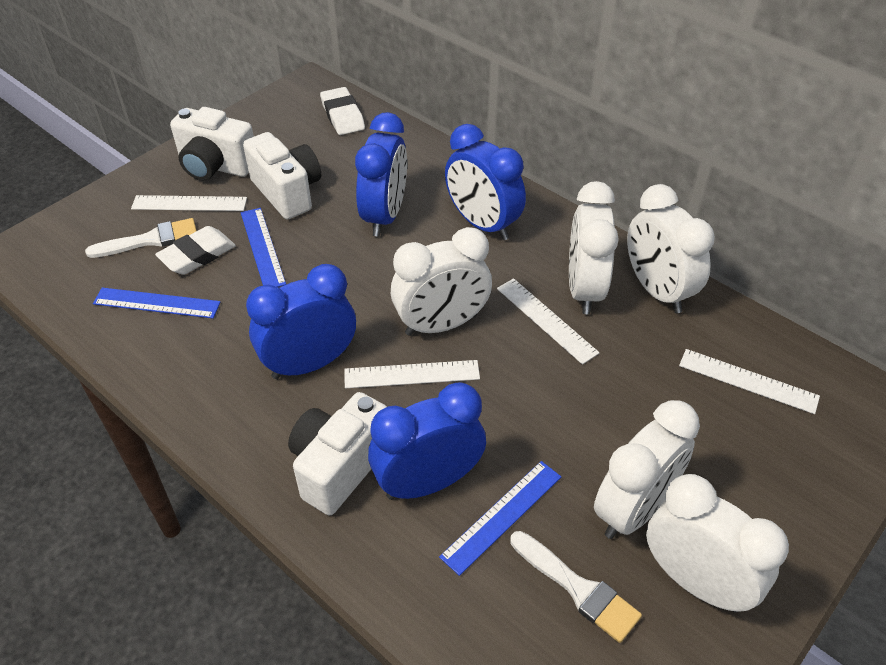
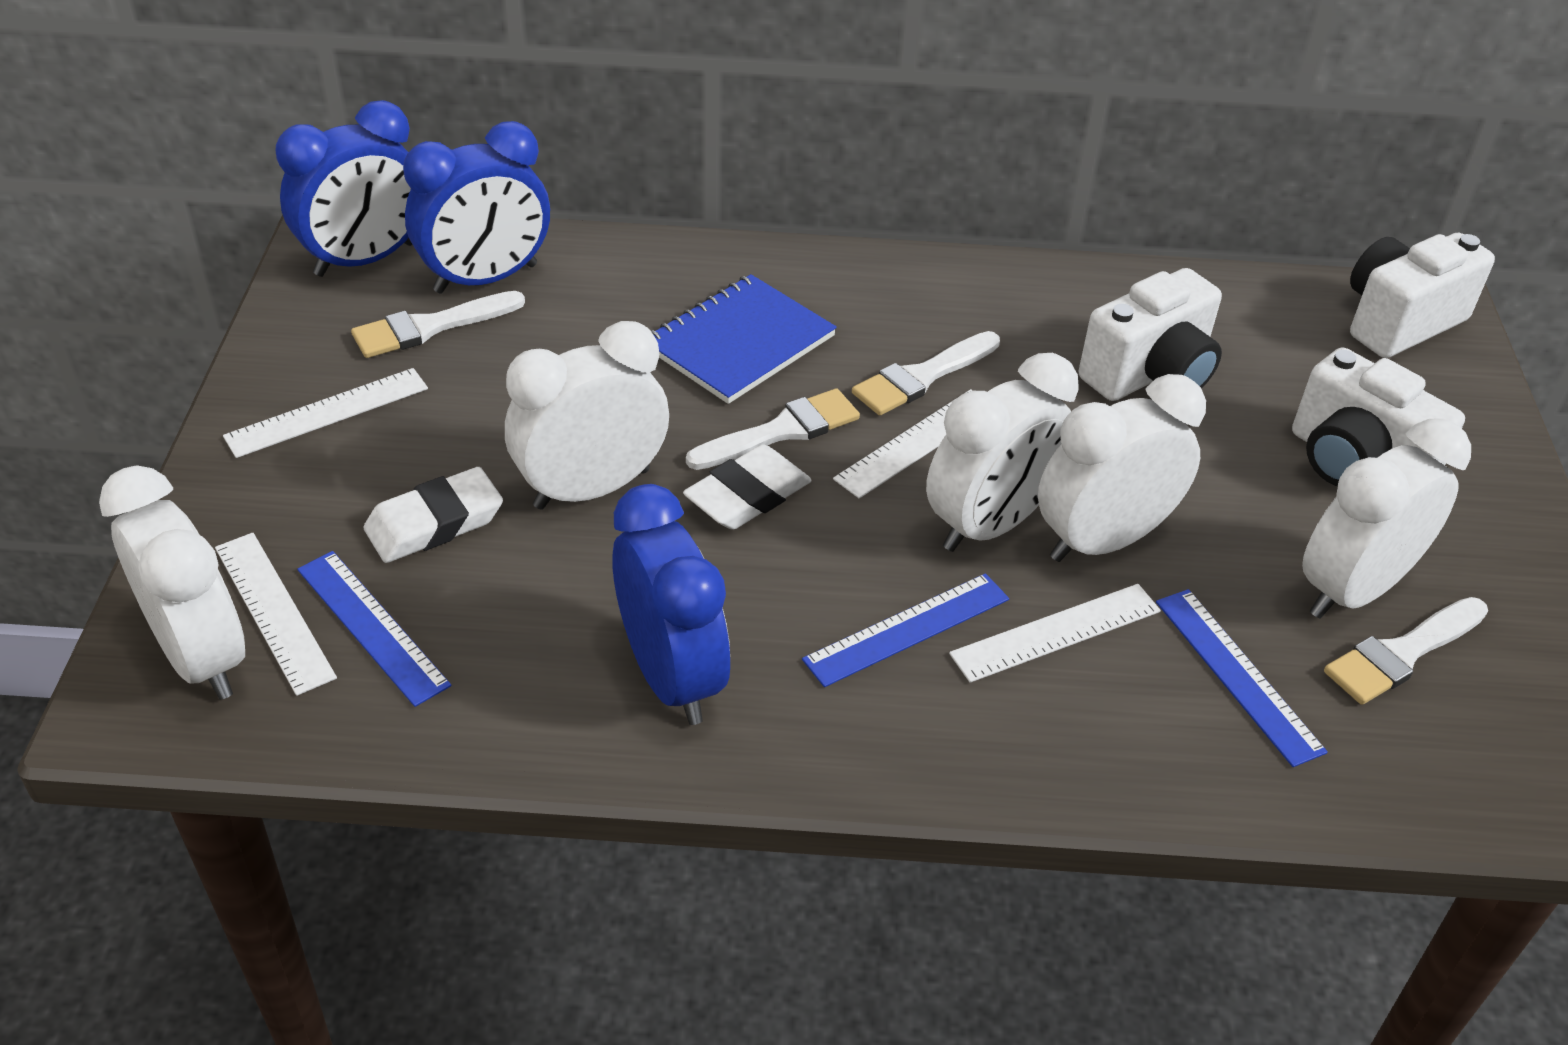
blue clock: 4 -> 3
blue notebook: 0 -> 1
white brush: 2 -> 4

